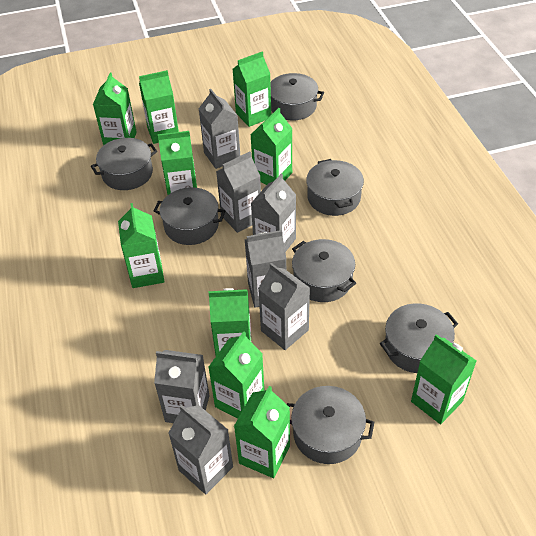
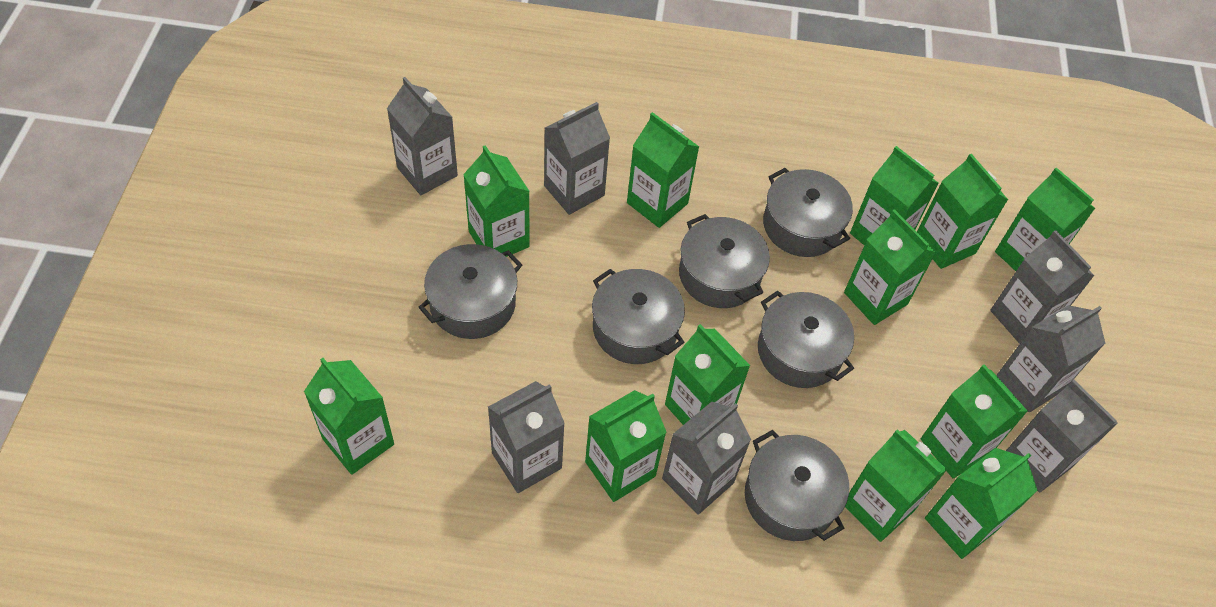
green carton: 10 -> 12
grey pot: 7 -> 6

